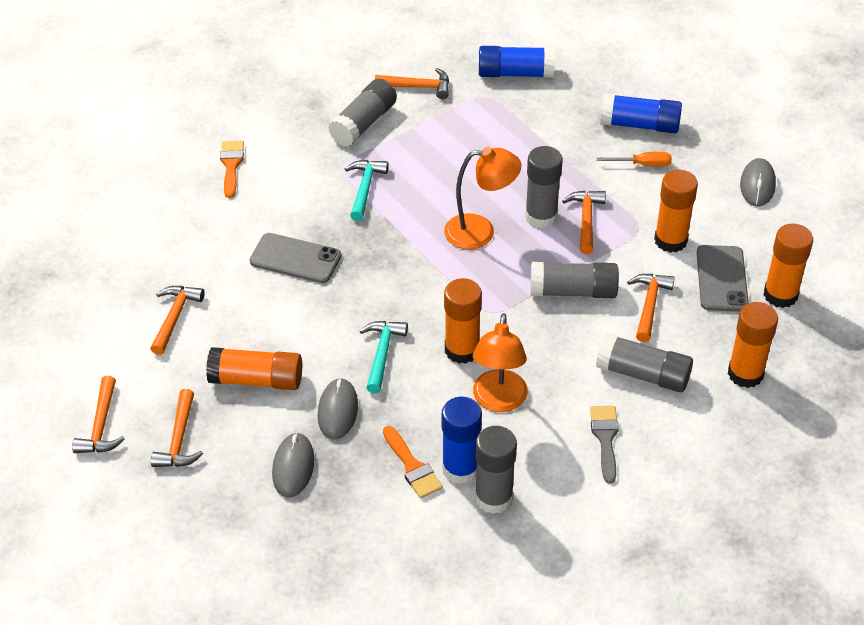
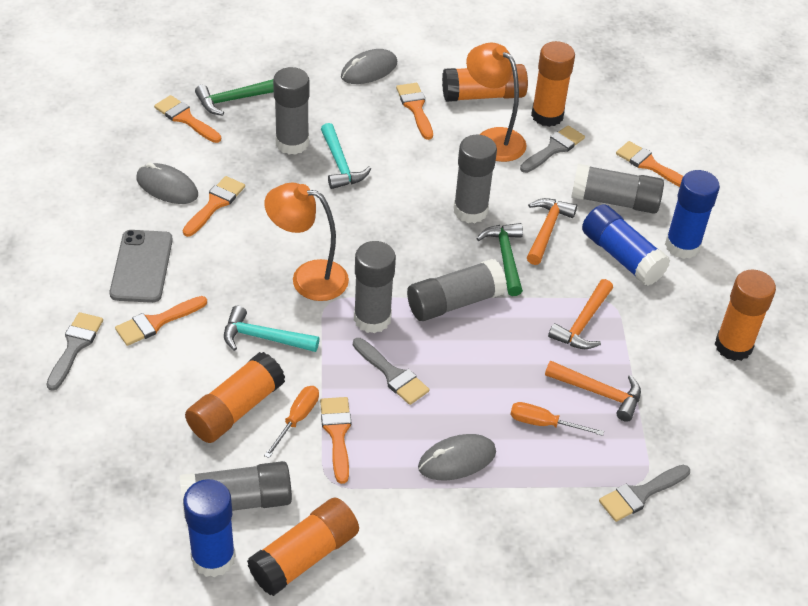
green hammer: 0 -> 2
grey brush: 1 -> 4
grey glue stick: 5 -> 6
grey phone: 2 -> 1
orange brush: 2 -> 6
orange hammer: 6 -> 3
orange screwdriver: 1 -> 2

